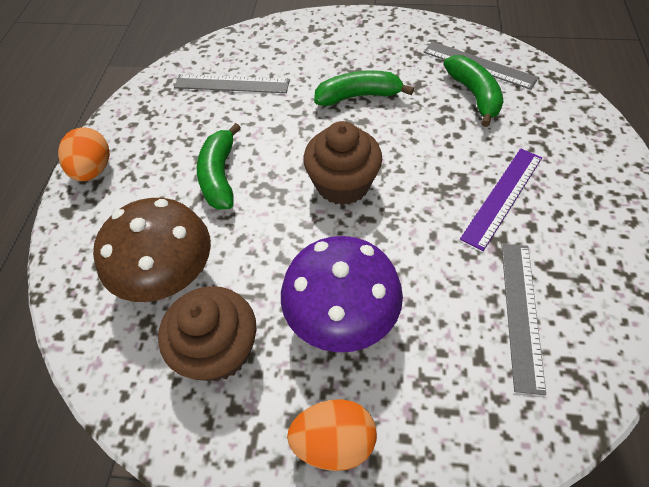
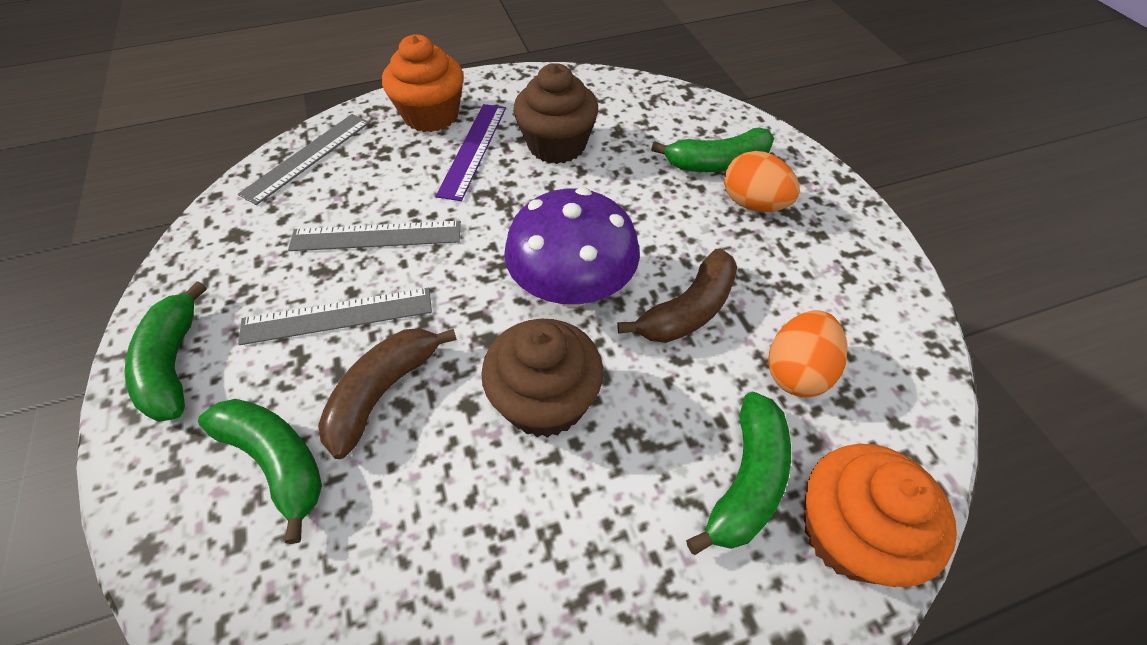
brown banana: 0 -> 2
brown mushroom: 1 -> 0
green banana: 3 -> 4
orange cupcake: 0 -> 2

